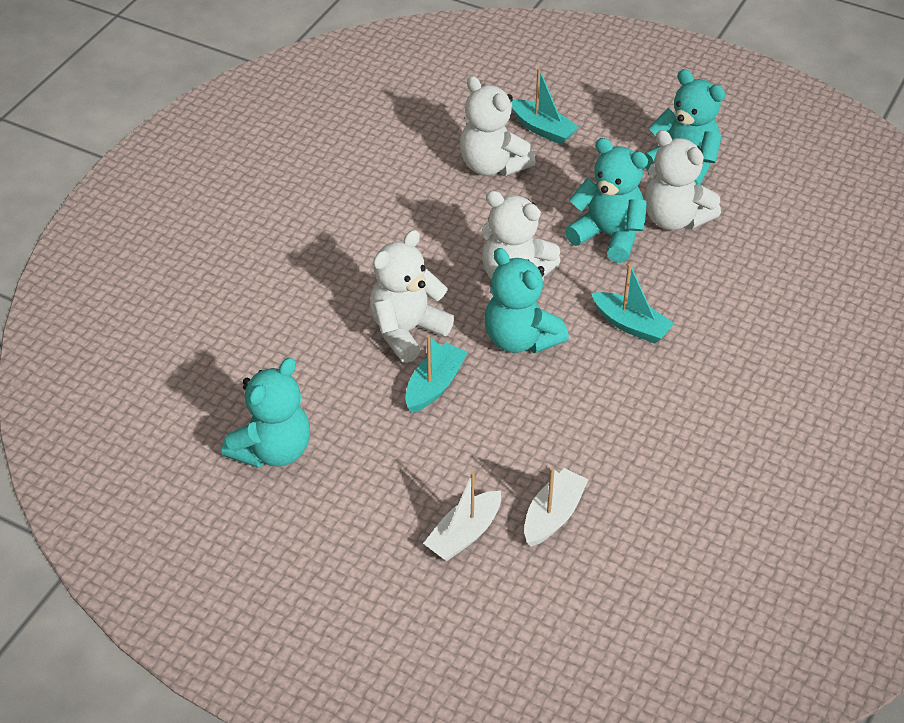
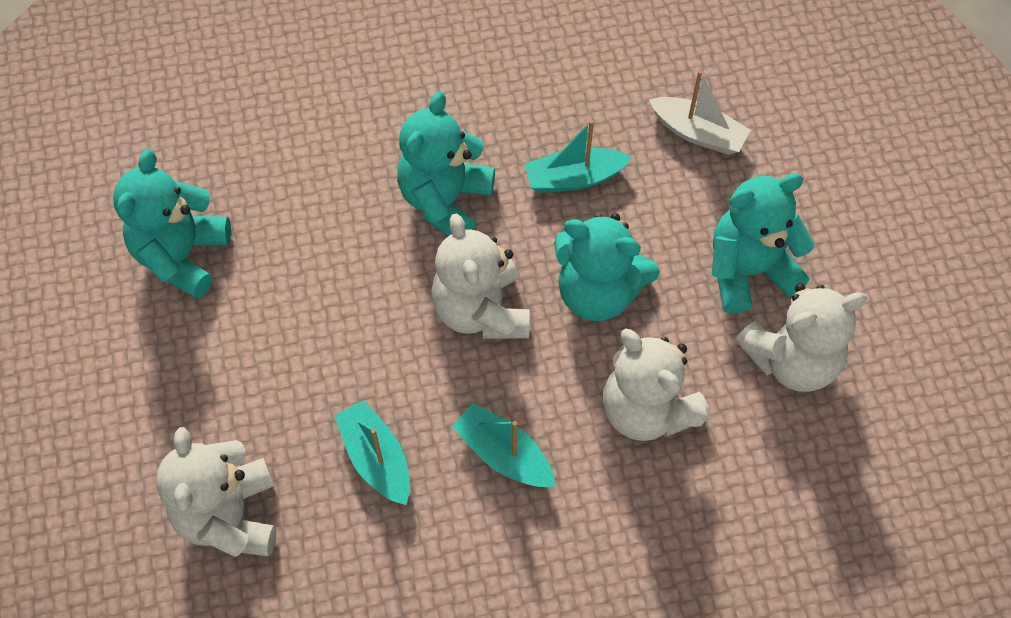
white boat: 2 -> 1

